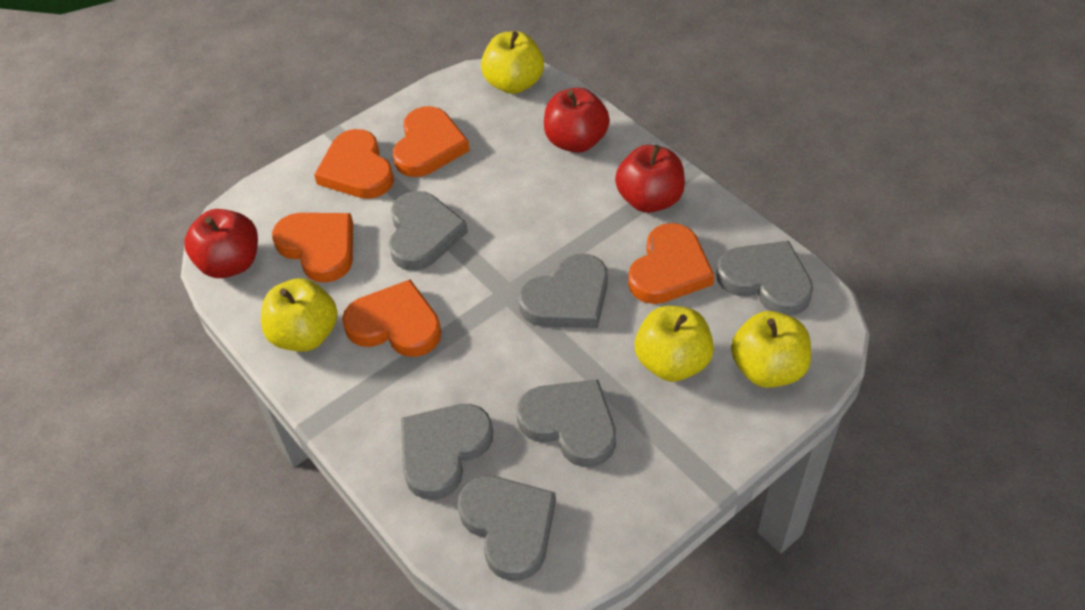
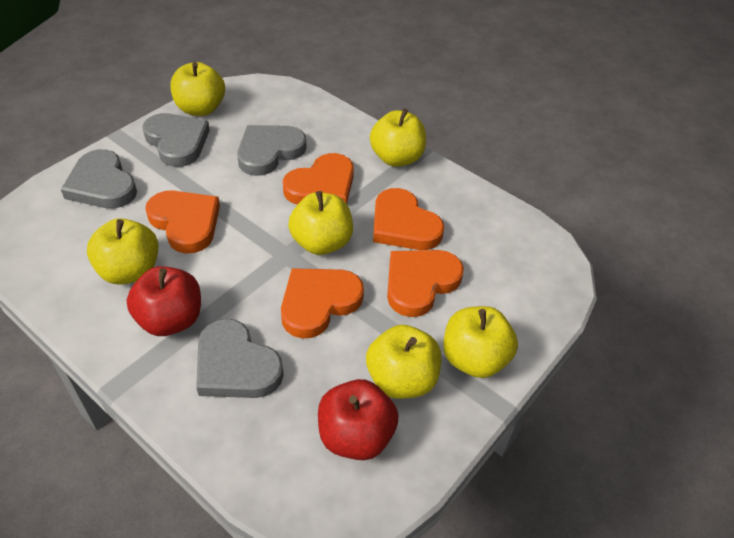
grey heart: 6 -> 4
red apple: 3 -> 2
yellow apple: 4 -> 6

